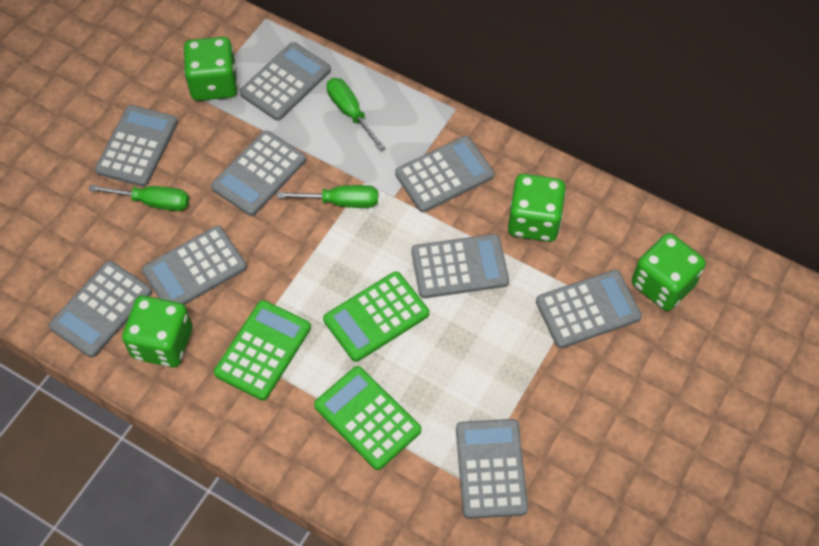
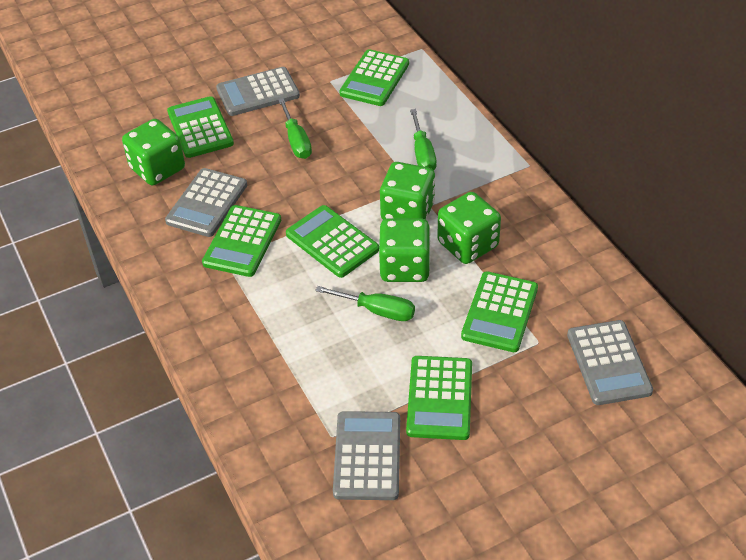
green calculator: 3 -> 6
grey calculator: 9 -> 4

